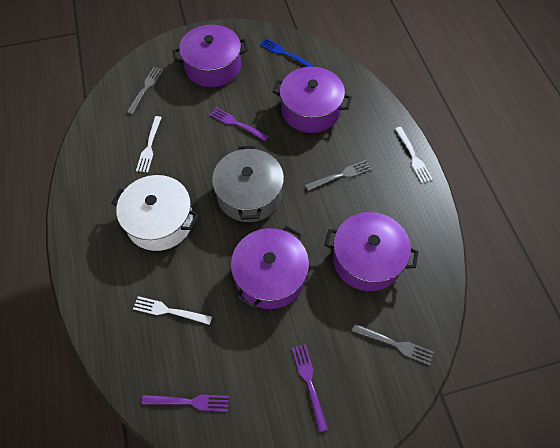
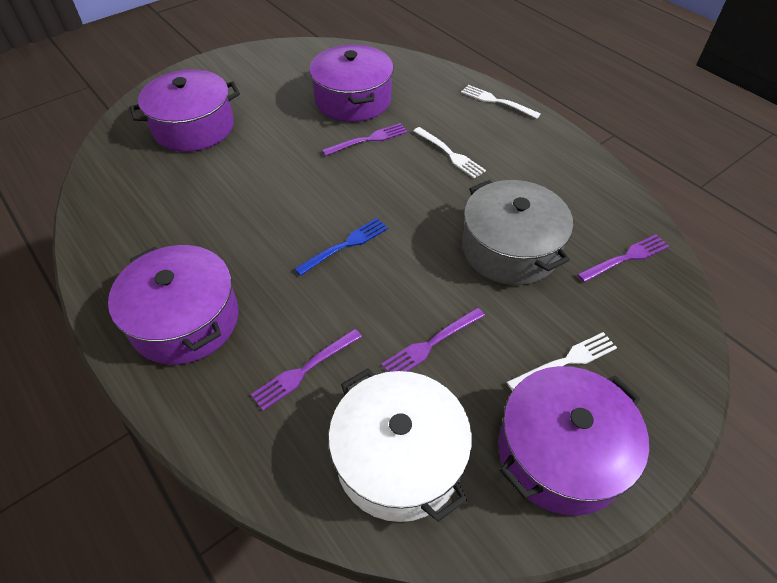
grey fork: 3 -> 0
purple fork: 3 -> 4

